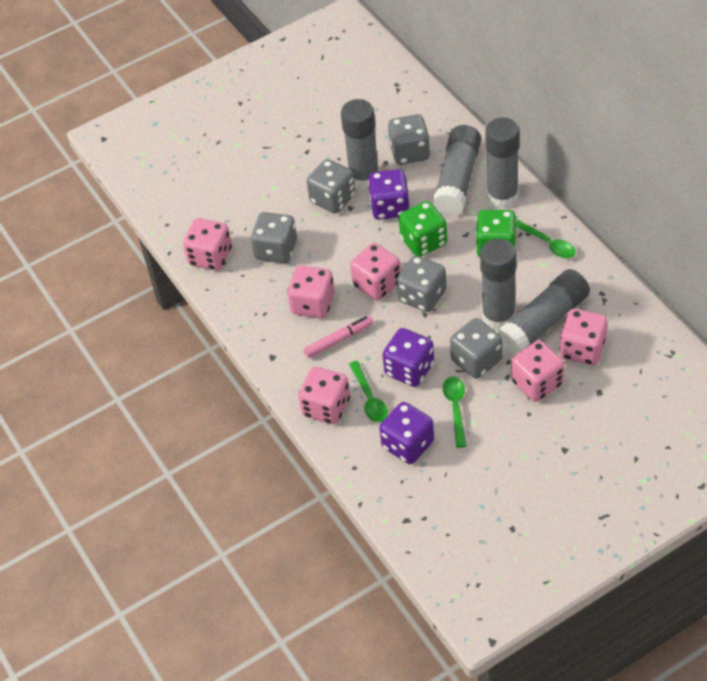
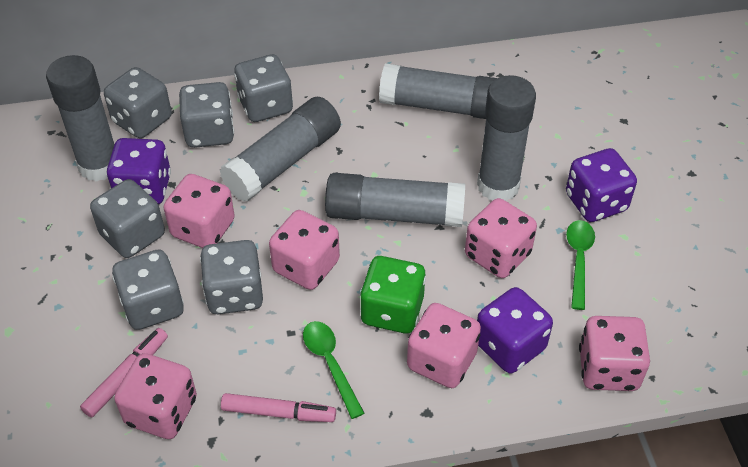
green dice: 2 -> 1
green spoon: 3 -> 2
grey dice: 5 -> 6
pink marker: 1 -> 2

